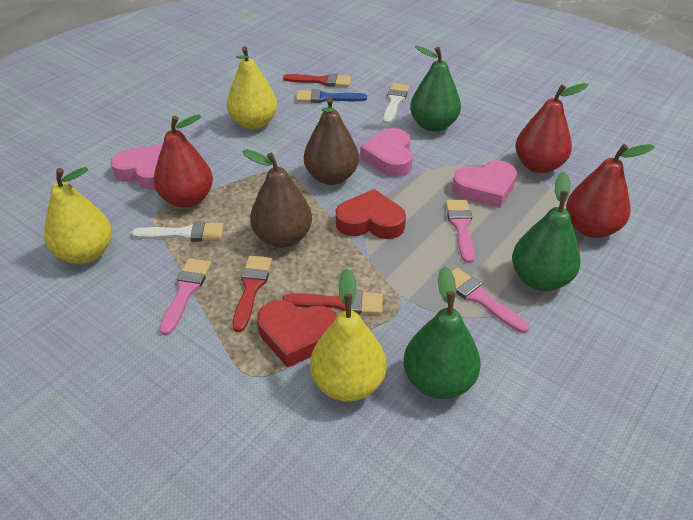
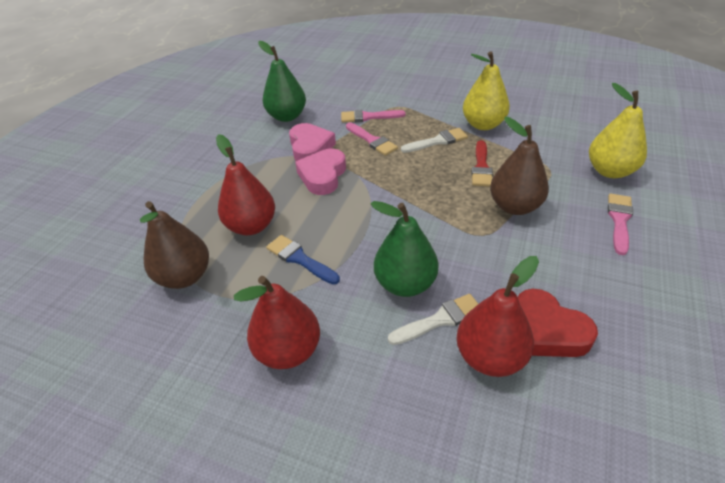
green pear: 3 -> 2
pink heart: 3 -> 2
red brush: 3 -> 1
red heart: 2 -> 1
yellow pear: 3 -> 2

